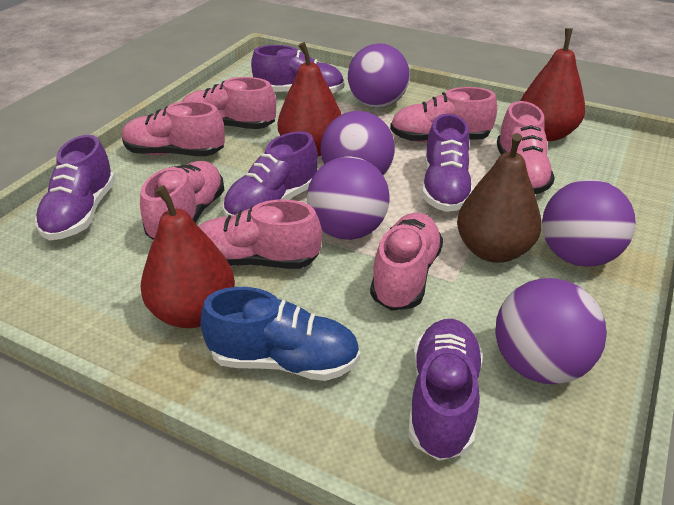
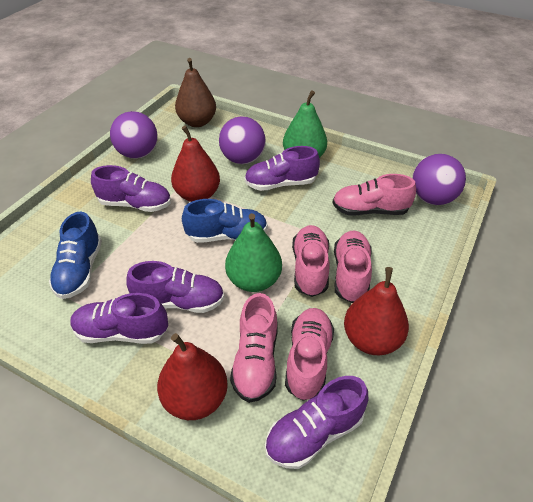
blue shoe: 1 -> 2
green pear: 0 -> 2
pink shoe: 7 -> 5
purple ball: 5 -> 3

